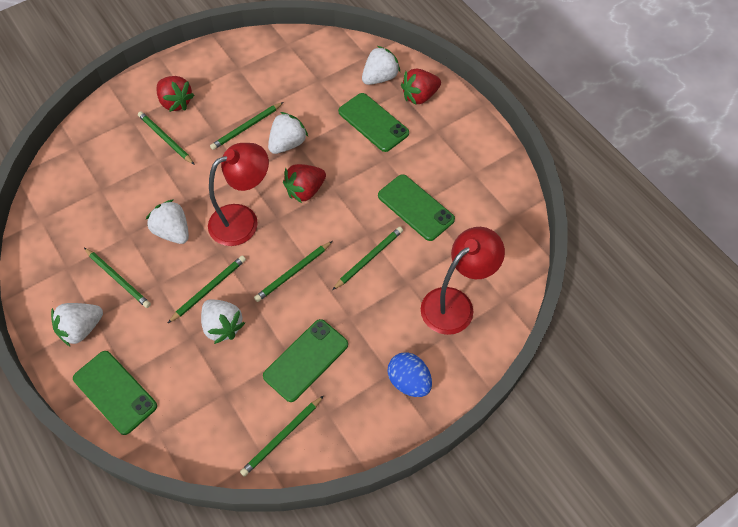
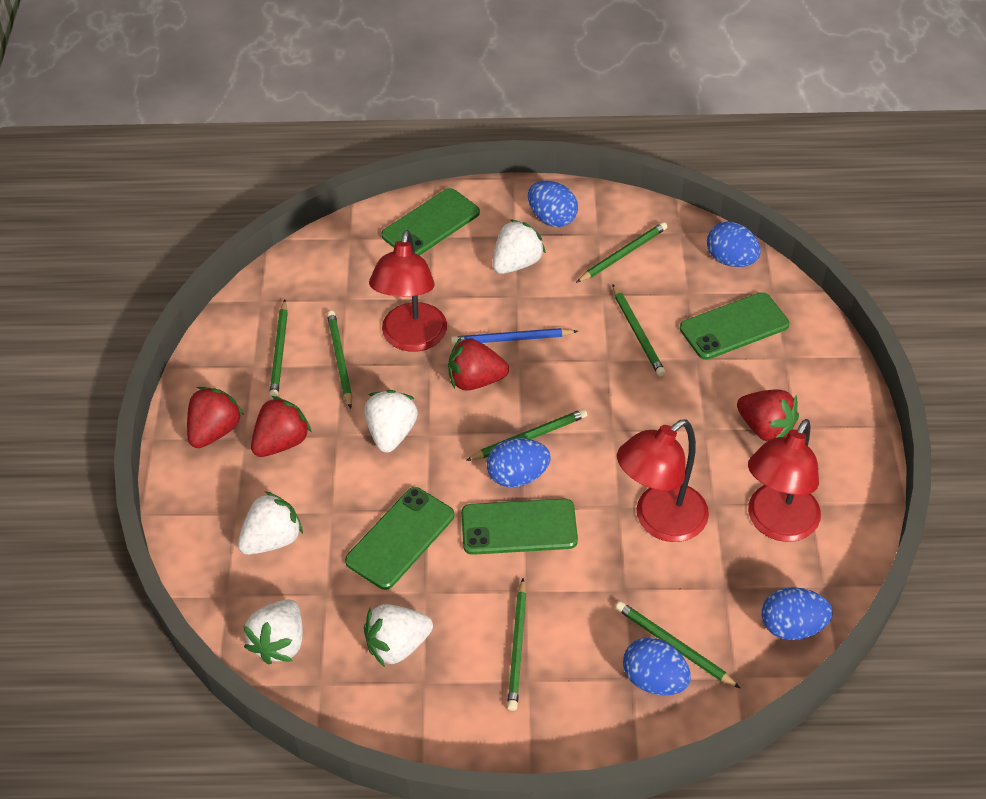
blue egg: 1 -> 5
blue pencil: 0 -> 1
red lamp: 2 -> 3
red strawberry: 3 -> 4

